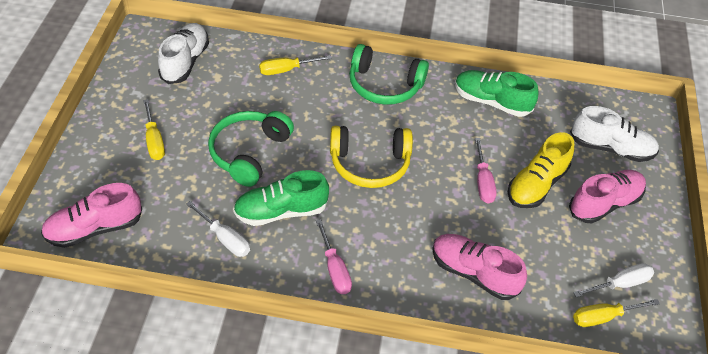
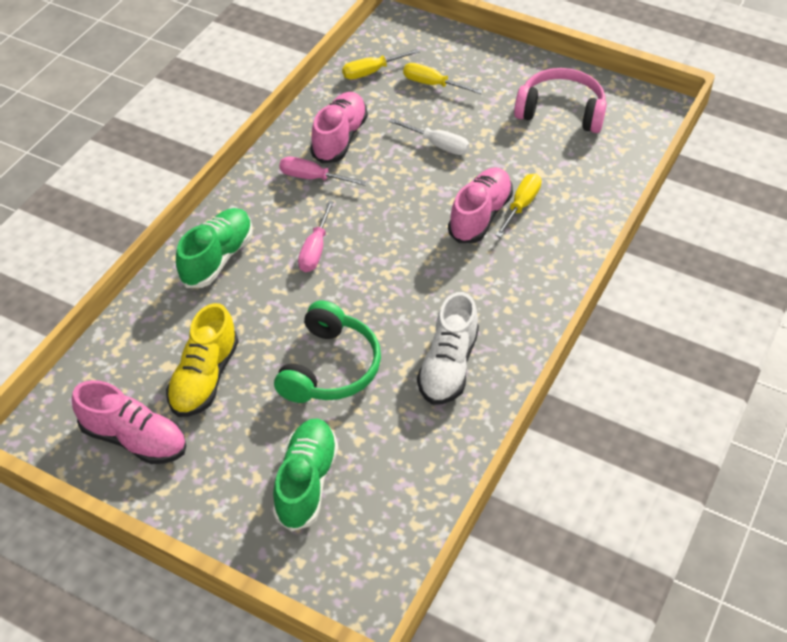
green headphones: 2 -> 1
pink headphones: 0 -> 1
white screwdriver: 2 -> 1
white shoe: 2 -> 1
yellow headphones: 1 -> 0

